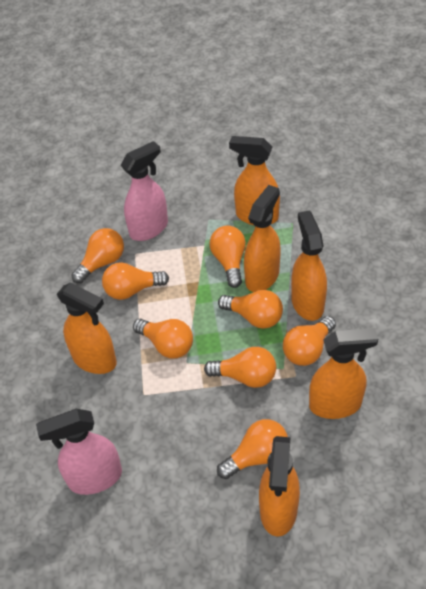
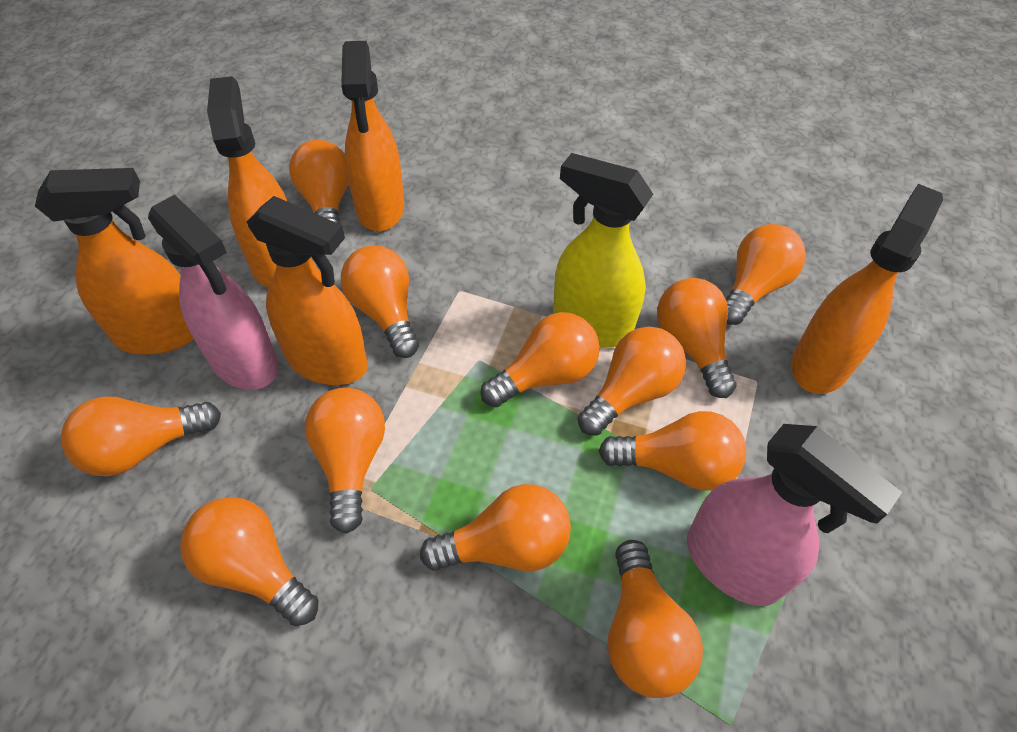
orange light bulb: 8 -> 12
orange spray bottle: 6 -> 5
yellow spray bottle: 0 -> 1

